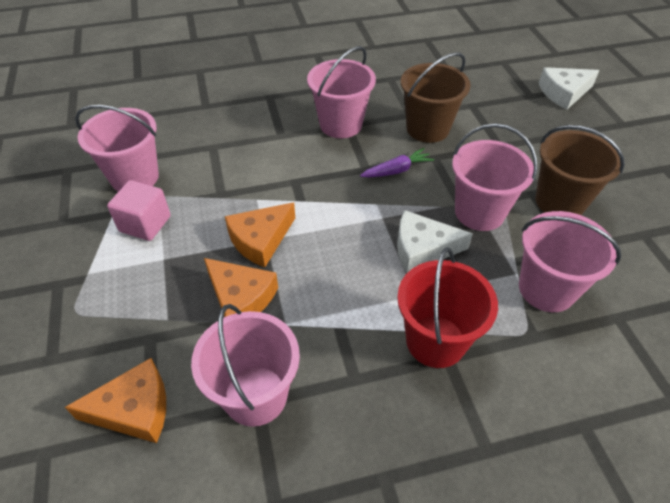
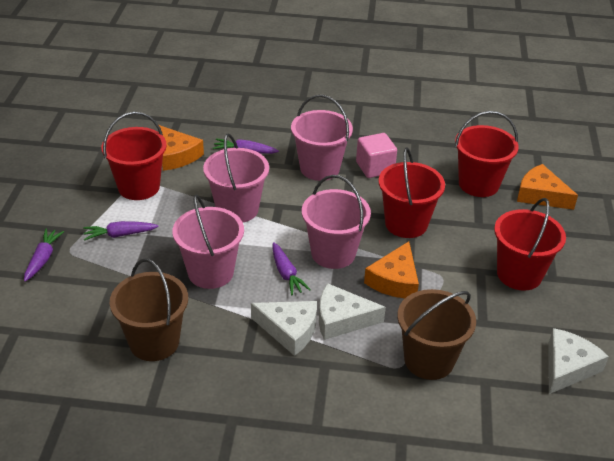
pink bucket: 5 -> 4
purple carrot: 1 -> 4
red bucket: 1 -> 4
white cheese: 2 -> 3

